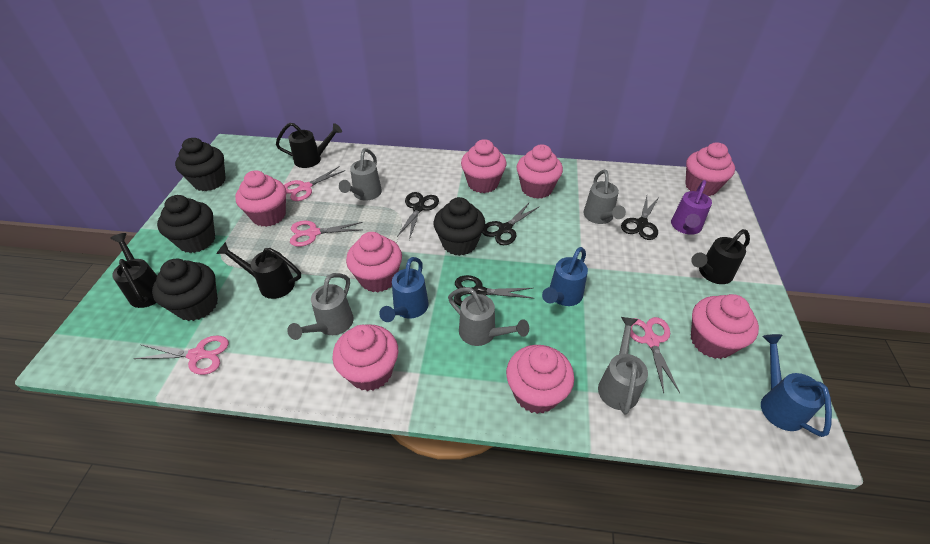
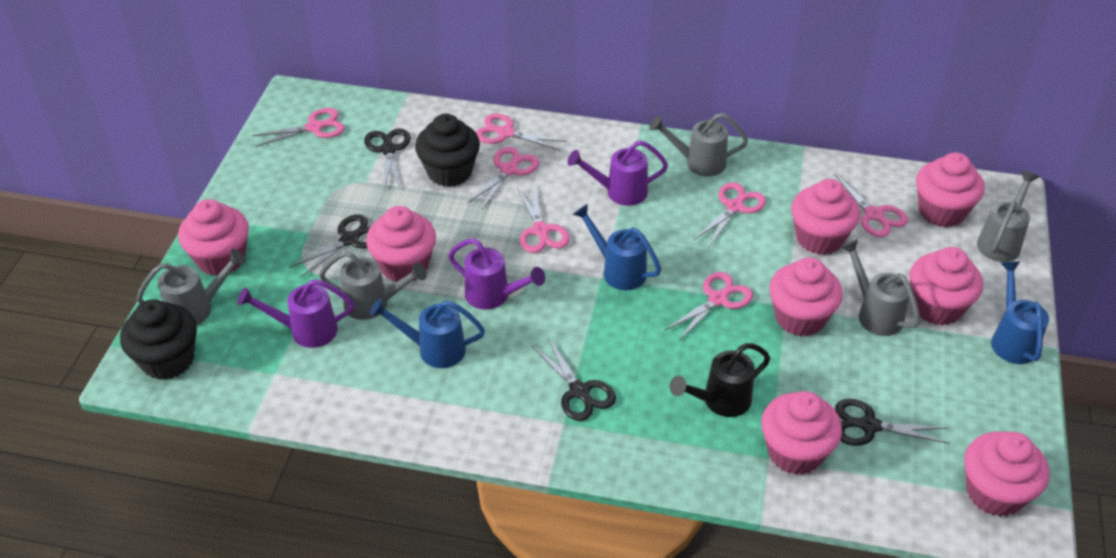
black cupcake: 4 -> 2
black watering can: 4 -> 1
pink scissors: 4 -> 7
purple watering can: 1 -> 3

